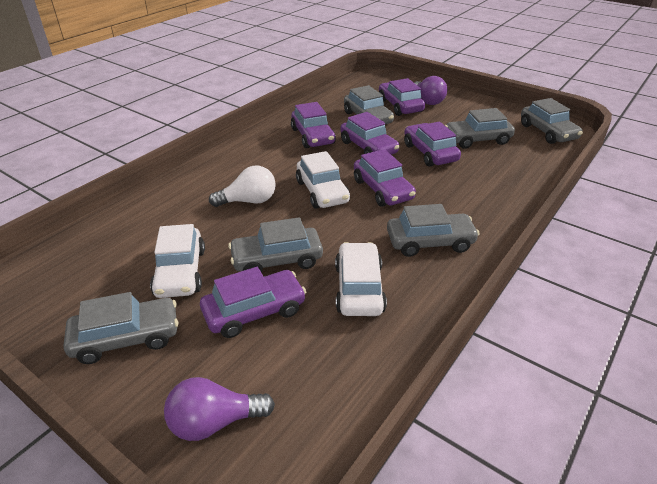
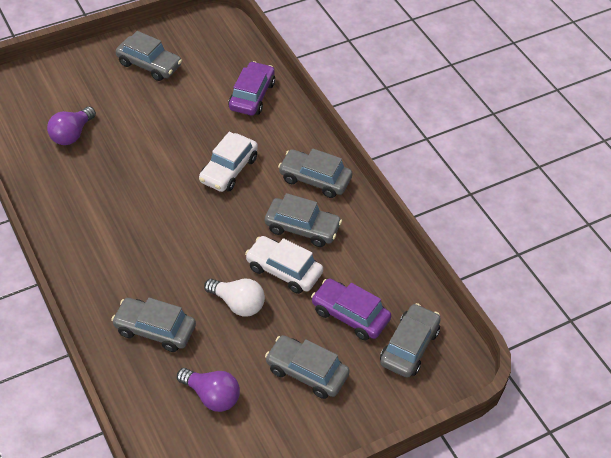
purple car: 6 -> 2
white car: 3 -> 2

